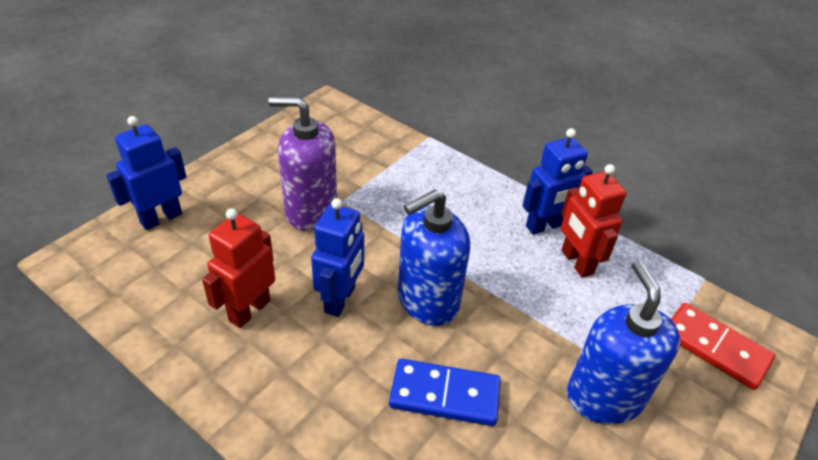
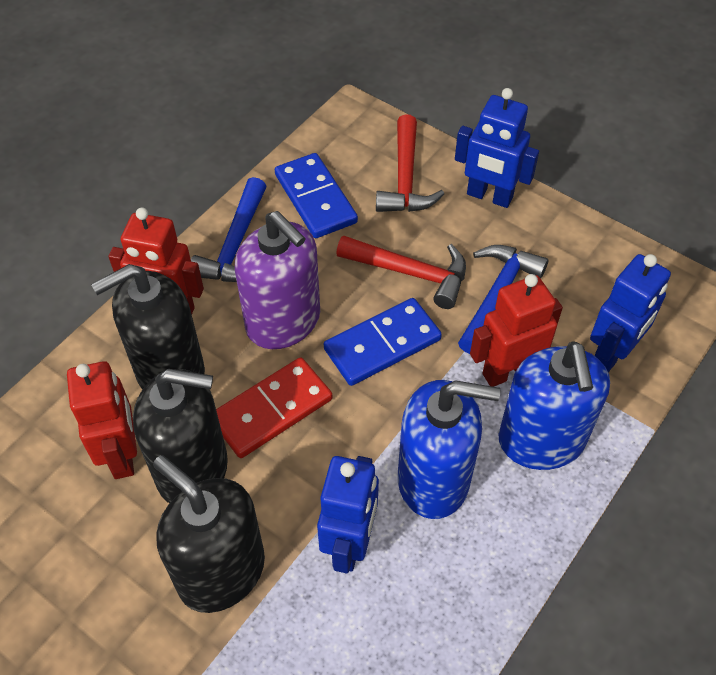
black soap dispenser: 0 -> 3
blue domino: 1 -> 2
blue hammer: 0 -> 2
red hammer: 0 -> 2
red robot: 2 -> 3

